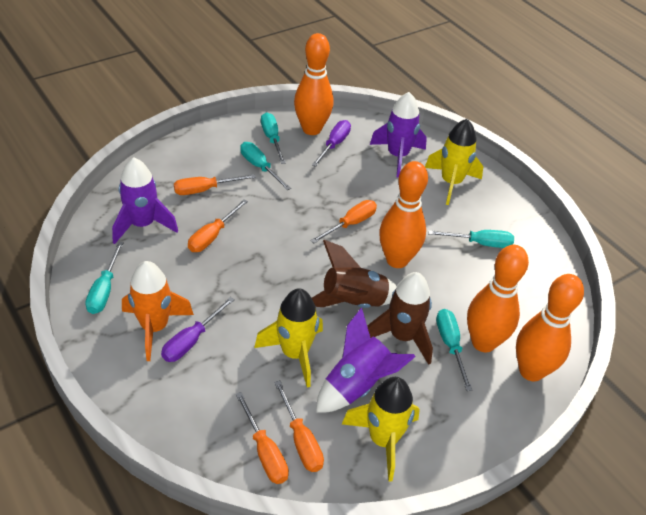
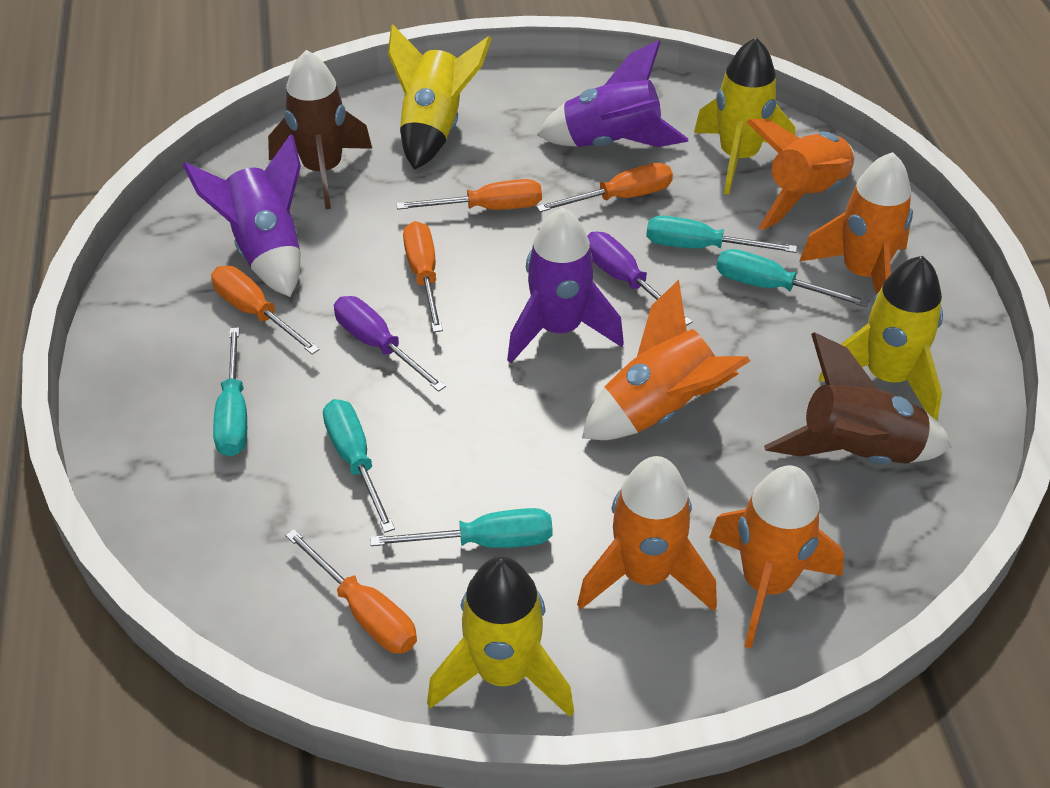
orange bowling pin: 4 -> 0
orange rocket: 1 -> 5
yellow rocket: 3 -> 4

